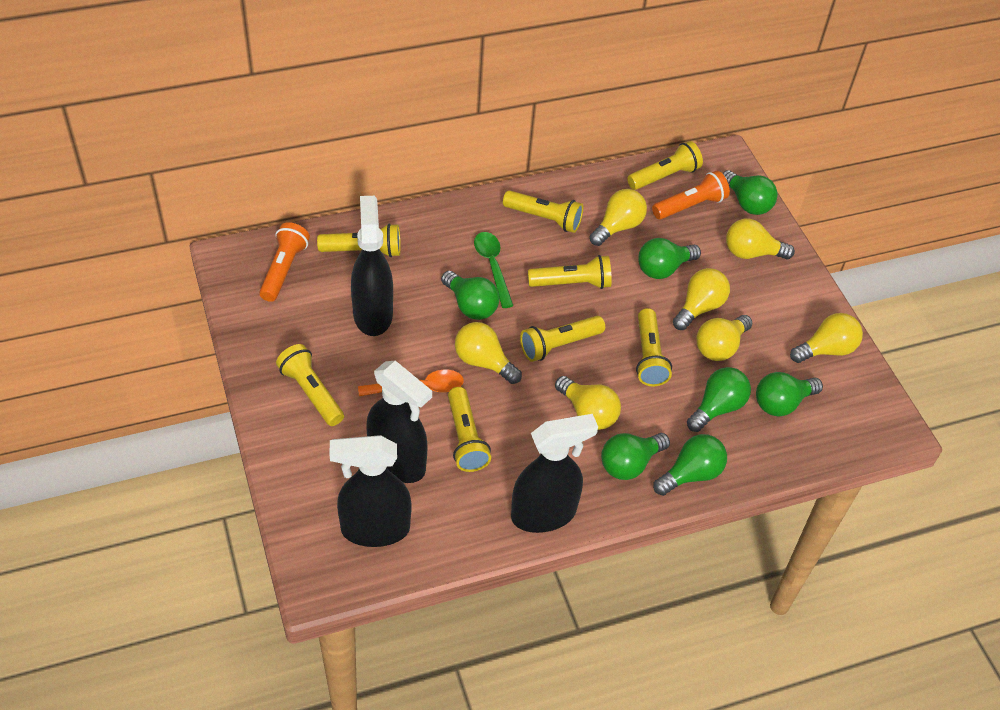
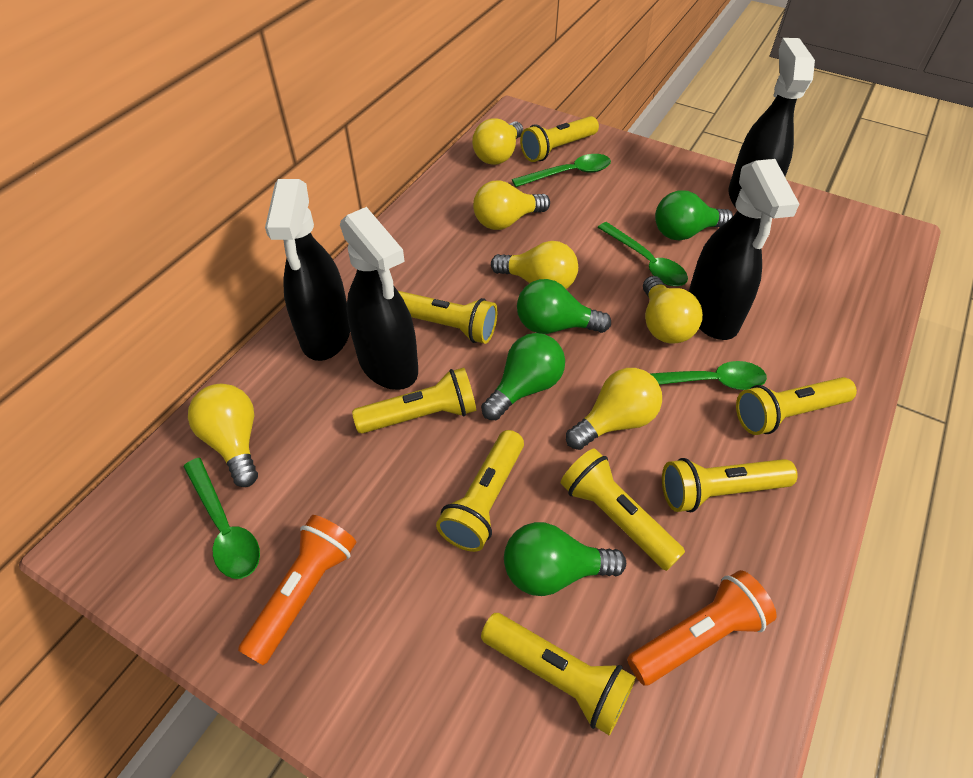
green light bulb: 7 -> 4
green spoon: 1 -> 4
orange spoon: 1 -> 0
yellow light bulb: 7 -> 6

